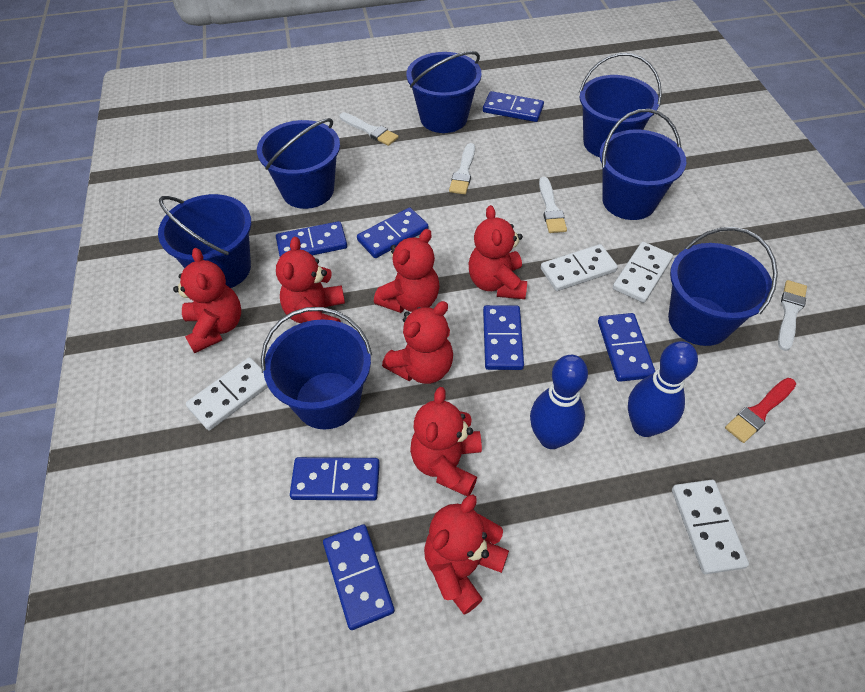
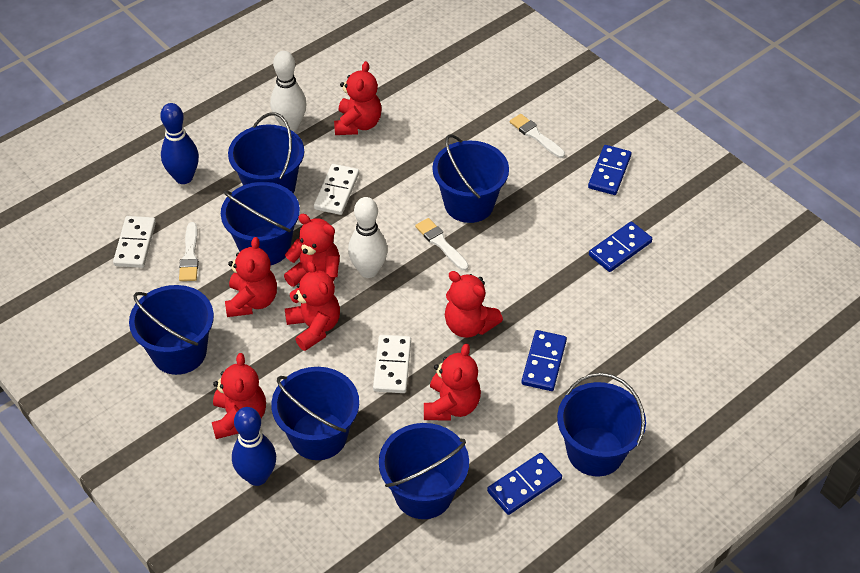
blue domino: 7 -> 4
red brush: 1 -> 0
white bowling pin: 0 -> 2
white brush: 4 -> 3
white domino: 4 -> 3

